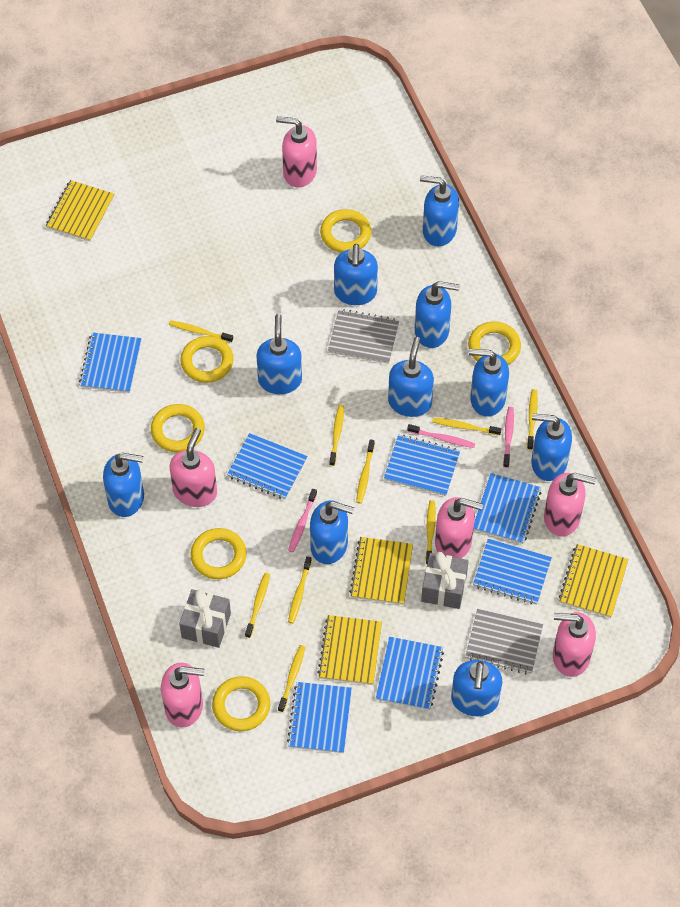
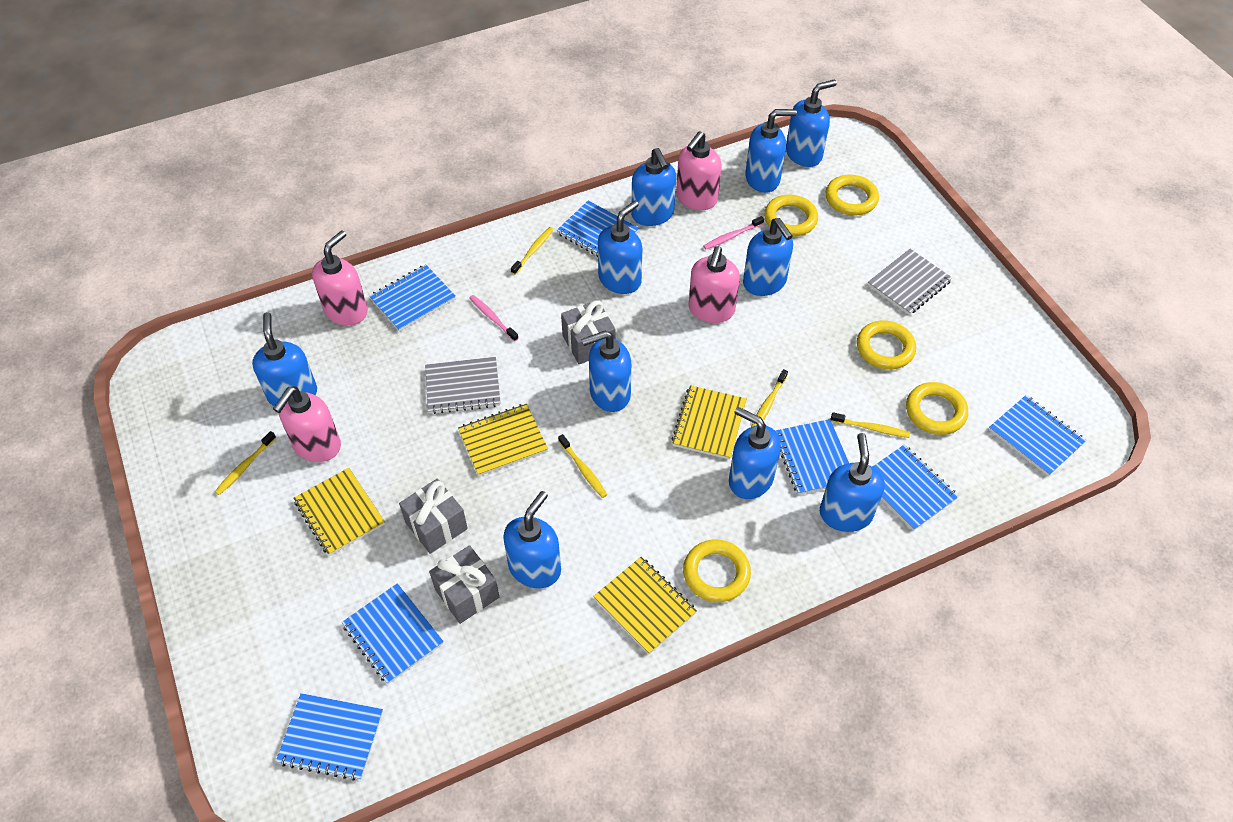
grey gift: 2 -> 3
pink soap dispenser: 6 -> 4
pink toothbrush: 3 -> 2
yellow ring: 6 -> 5
yellow toothbrush: 9 -> 5

